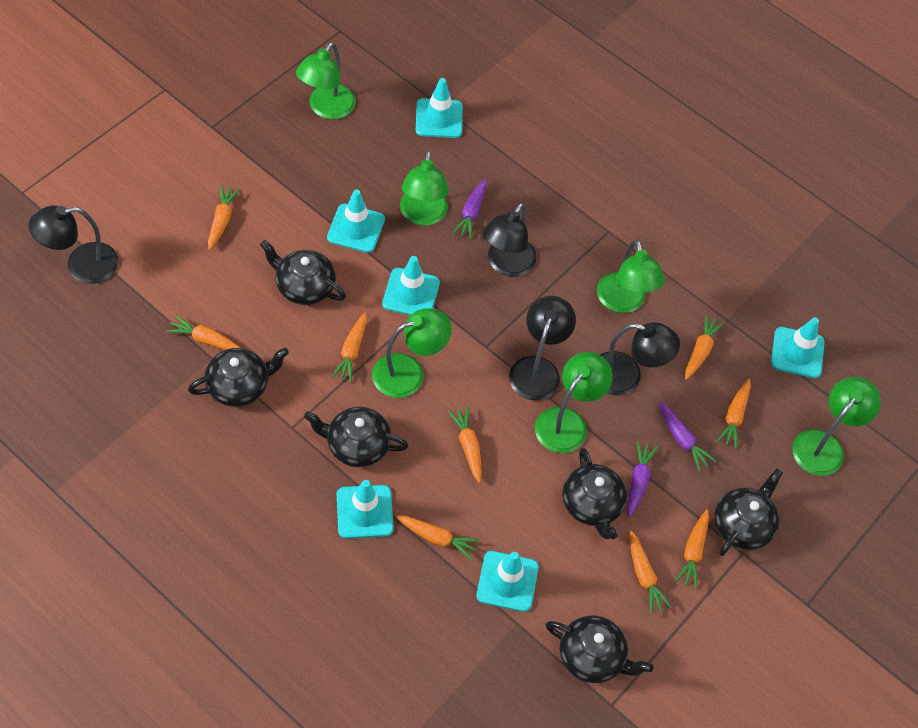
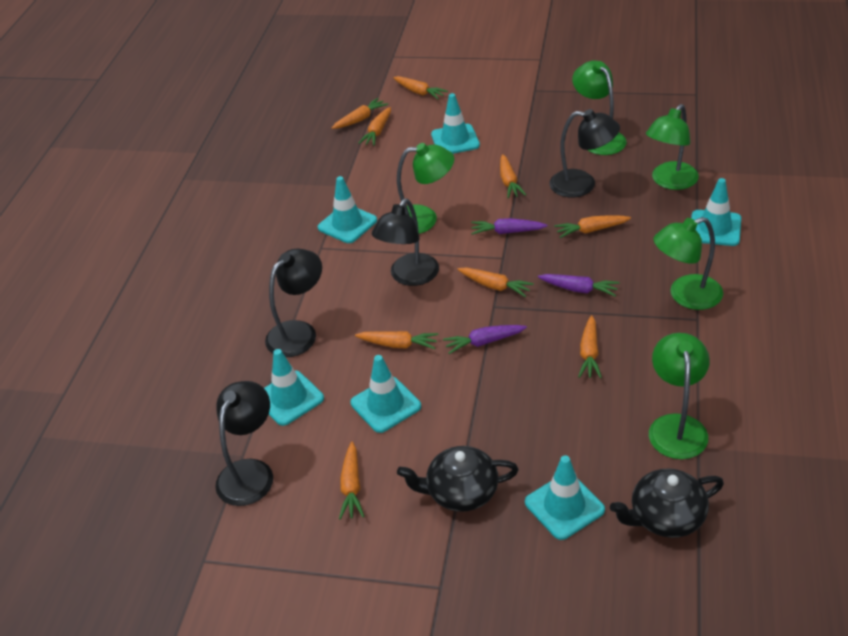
black teapot: 6 -> 2
green lamp: 6 -> 5

